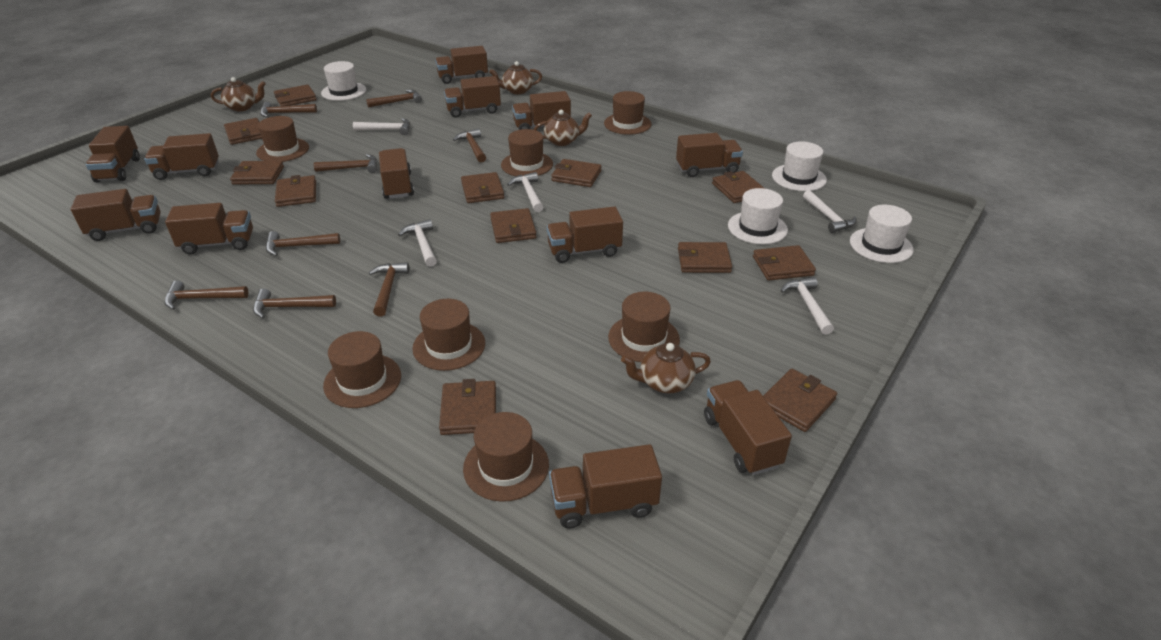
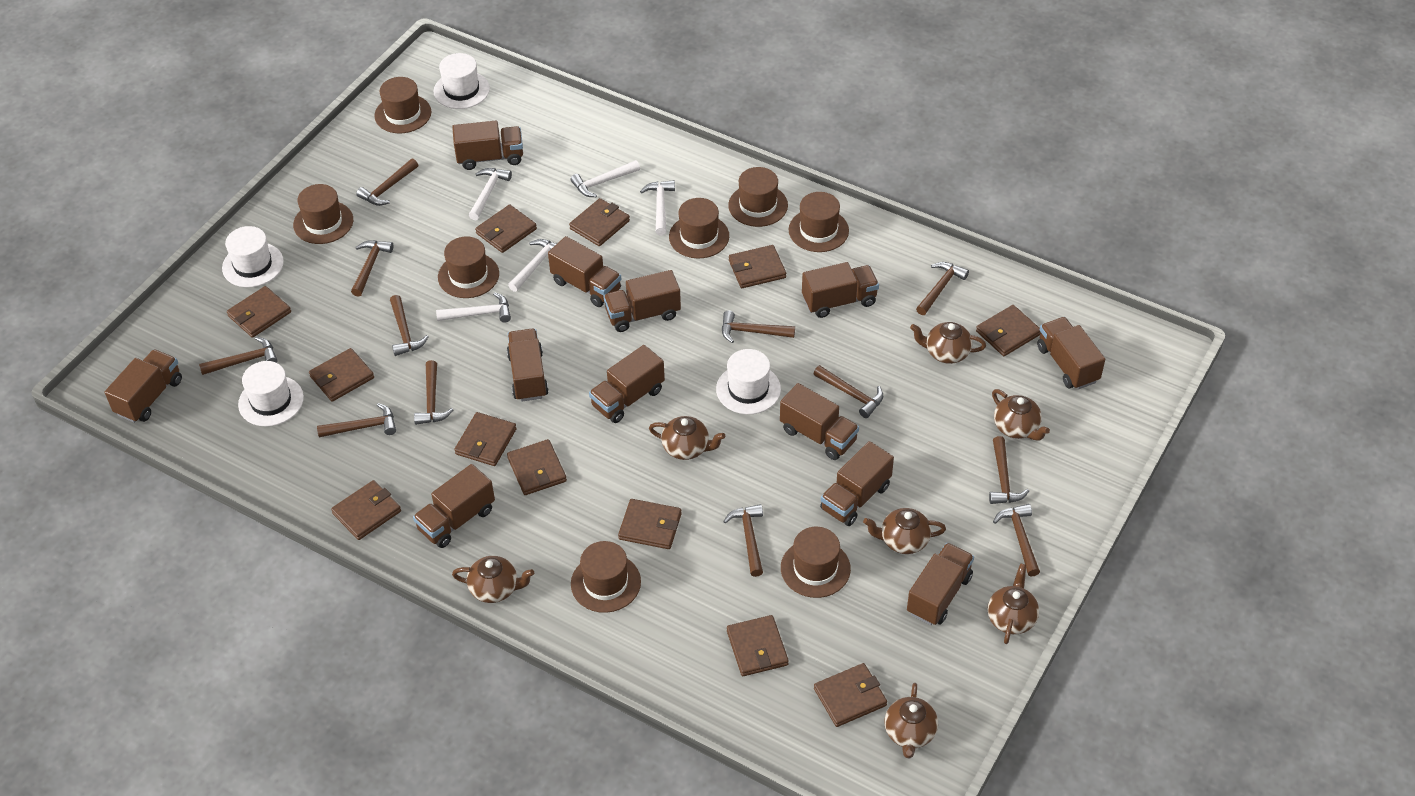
brown hammer: 8 -> 12
brown hat: 7 -> 8
brown teapot: 4 -> 7

